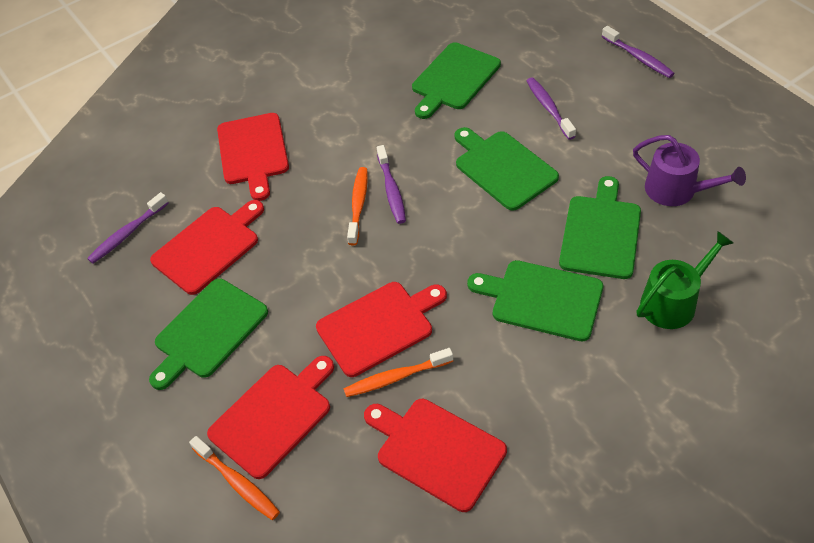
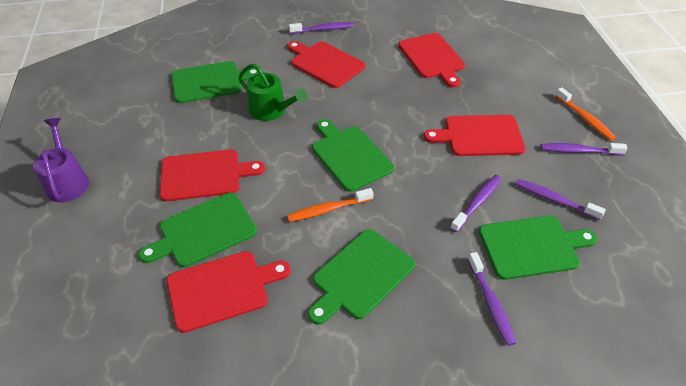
orange toothbrush: 3 -> 2
purple toothbrush: 4 -> 5

